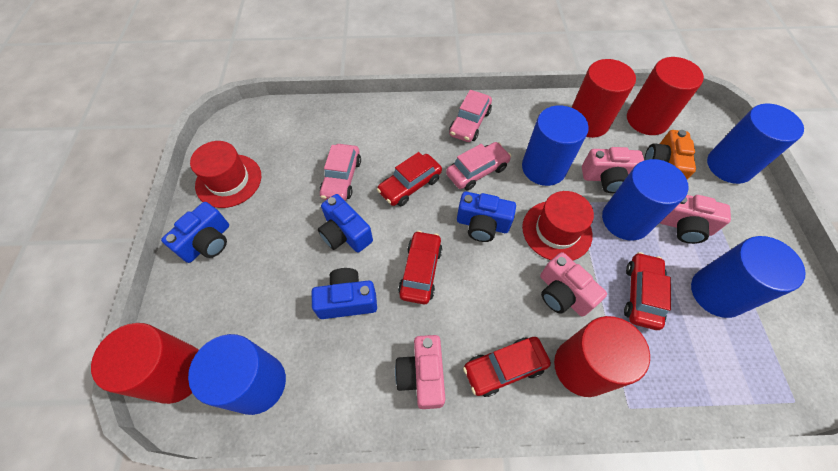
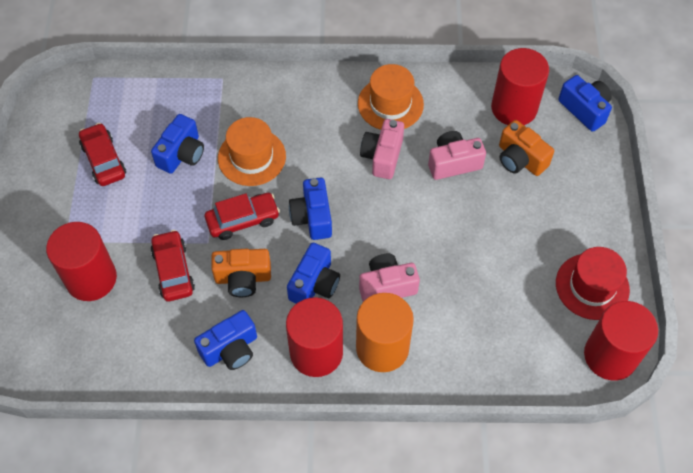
blue camera: 4 -> 5
blue cylinder: 5 -> 0
orange camera: 1 -> 2
orange cylinder: 0 -> 1
orange hat: 0 -> 2
pink camera: 4 -> 3
pink car: 3 -> 0
red car: 4 -> 3
red hat: 2 -> 1

